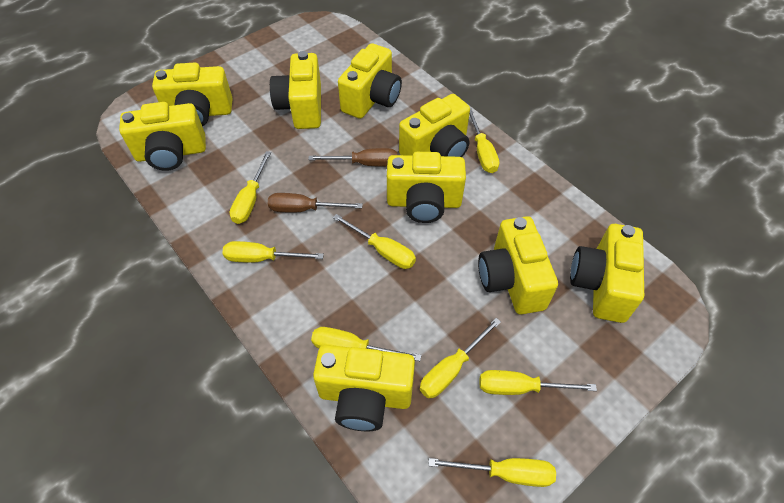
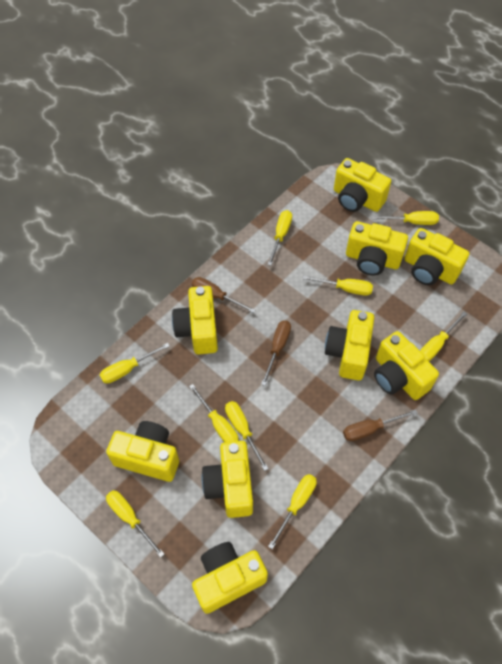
brown screwdriver: 2 -> 3
yellow screwdriver: 8 -> 9

